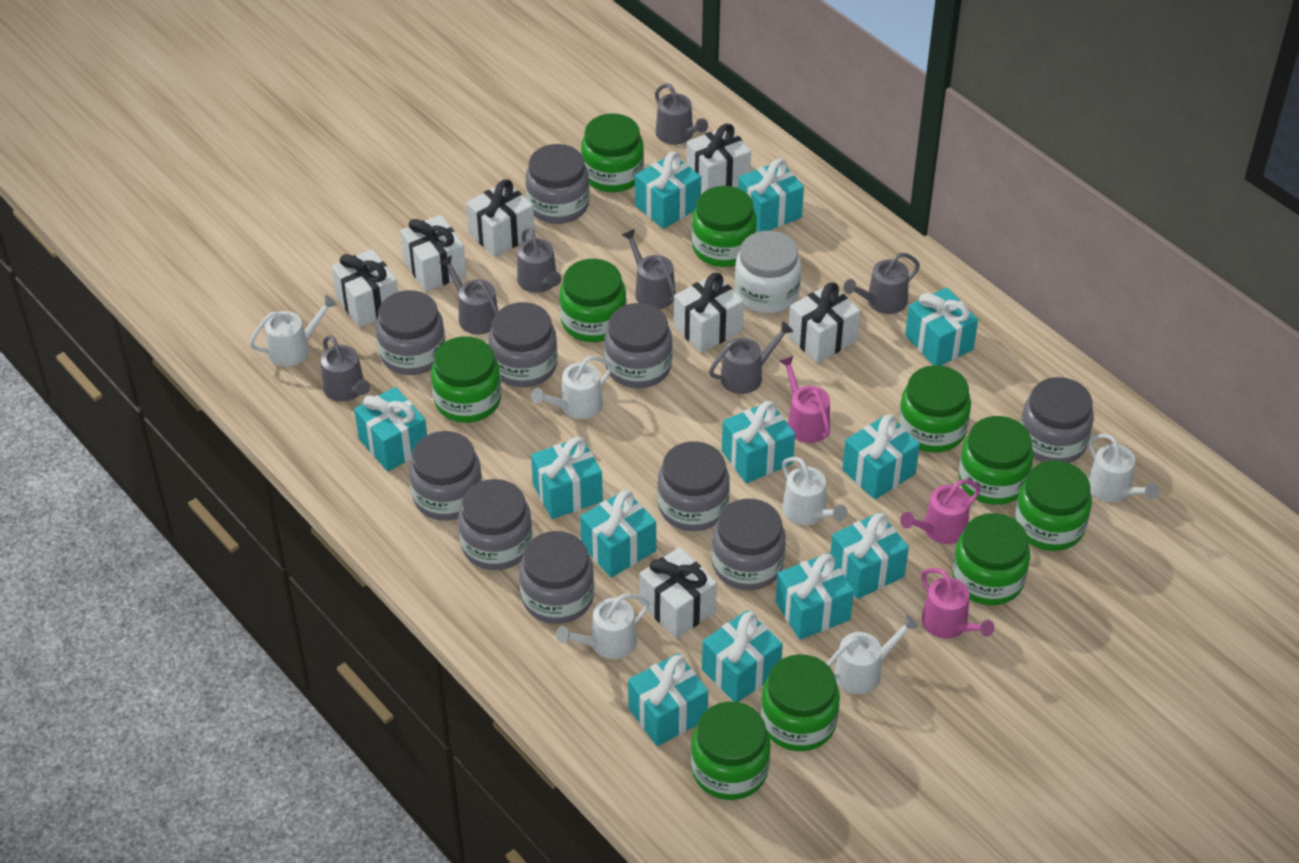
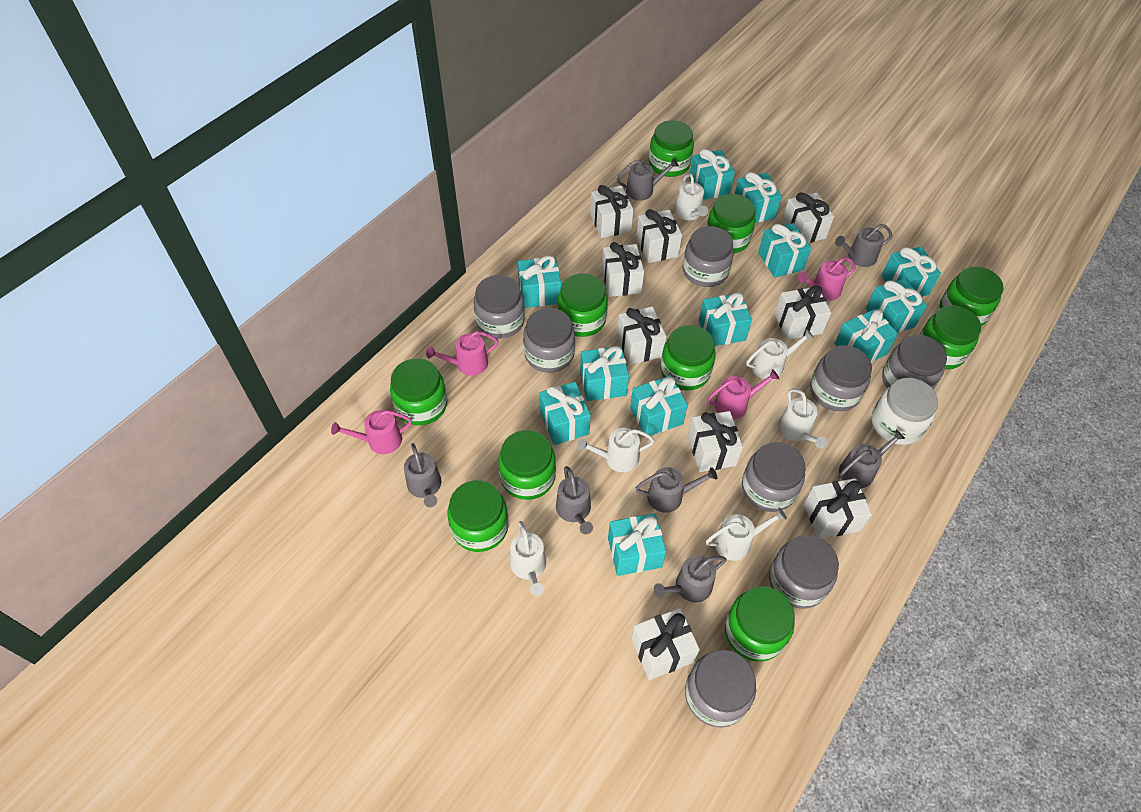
grey jar: 10 -> 8
pink watering can: 3 -> 4
white gift: 7 -> 9

